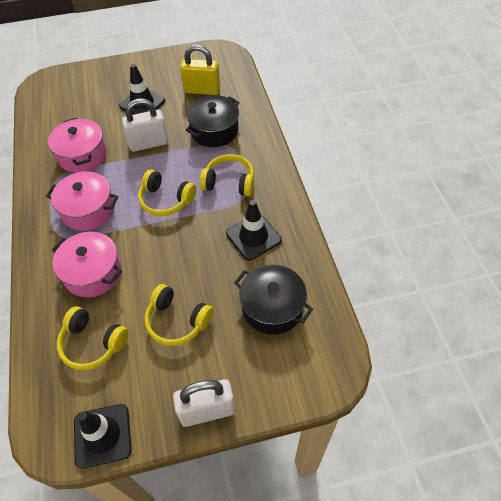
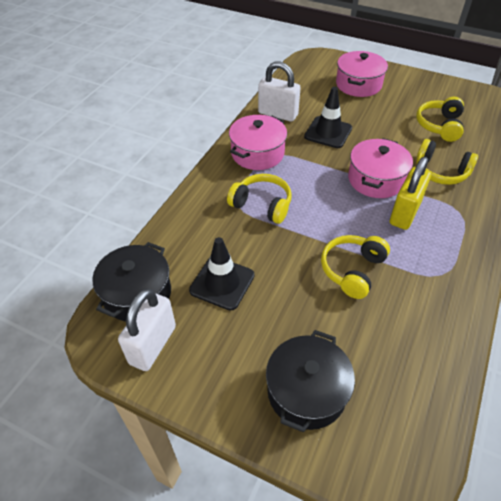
black traffic cone: 3 -> 2

